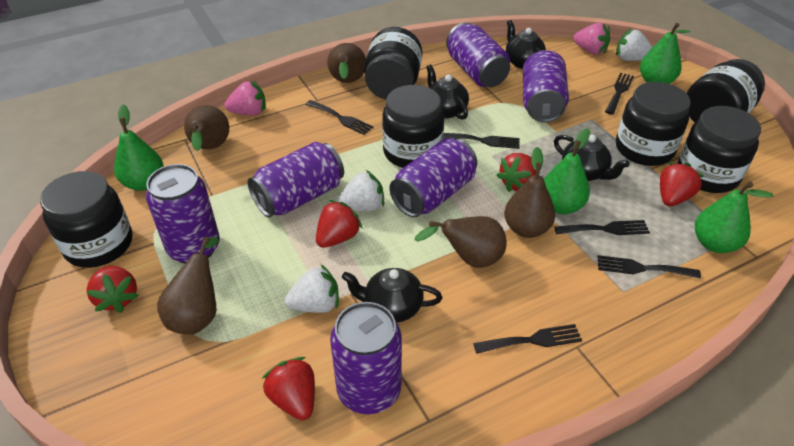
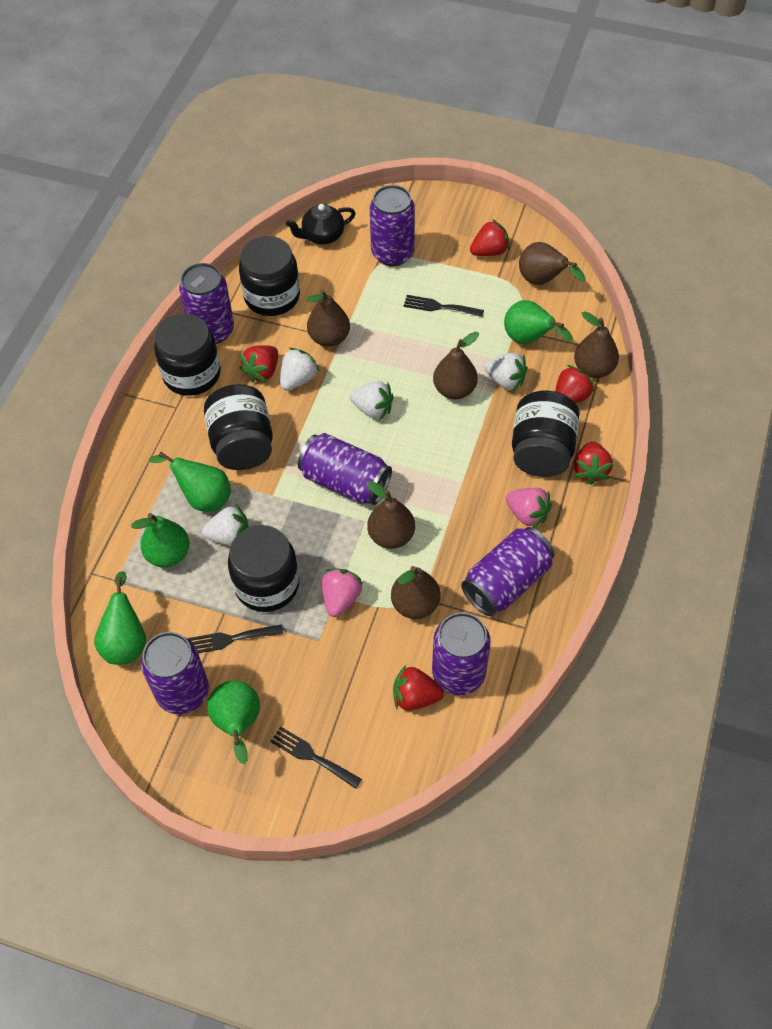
black fork: 6 -> 3
black jar: 6 -> 5
black teapot: 4 -> 1
brown pear: 5 -> 6
green pear: 4 -> 5
white strawberry: 3 -> 4

